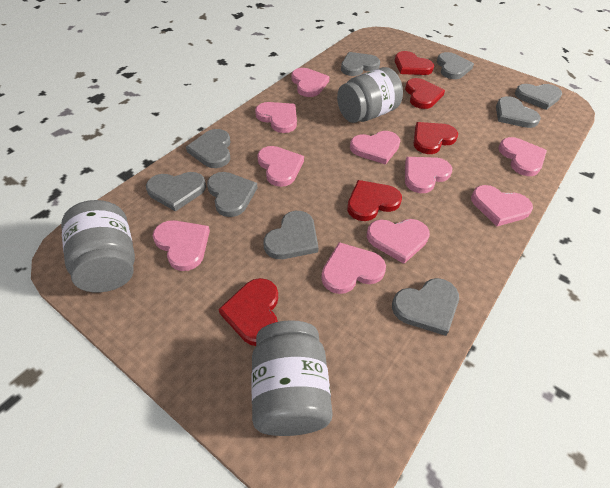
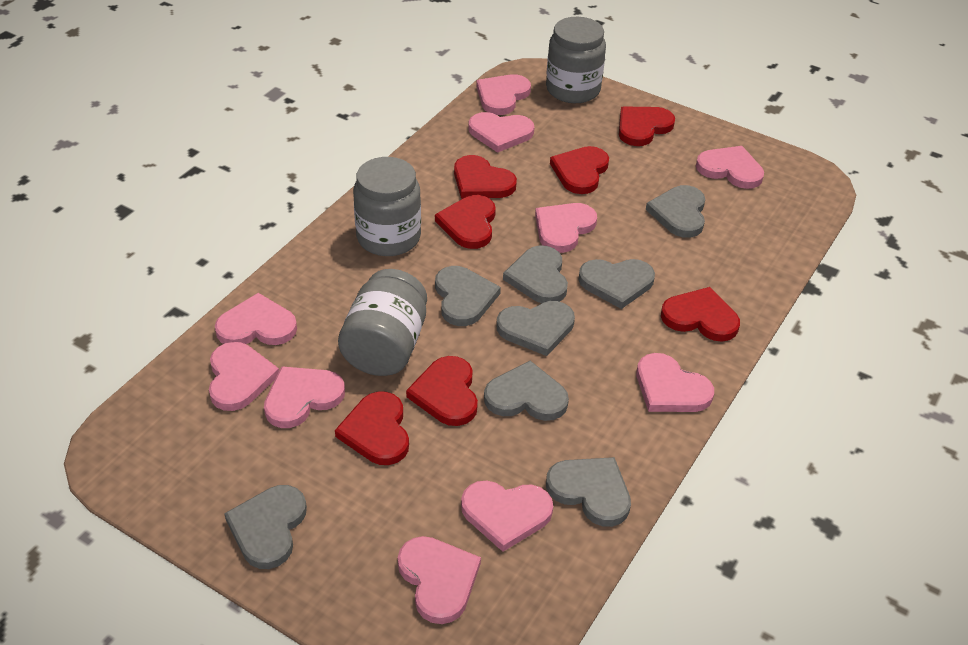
grey heart: 9 -> 8
red heart: 5 -> 7

